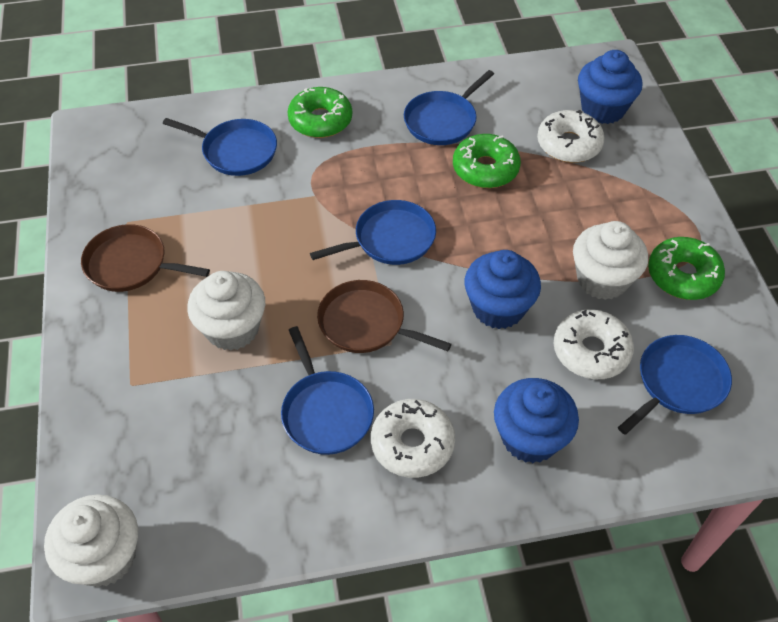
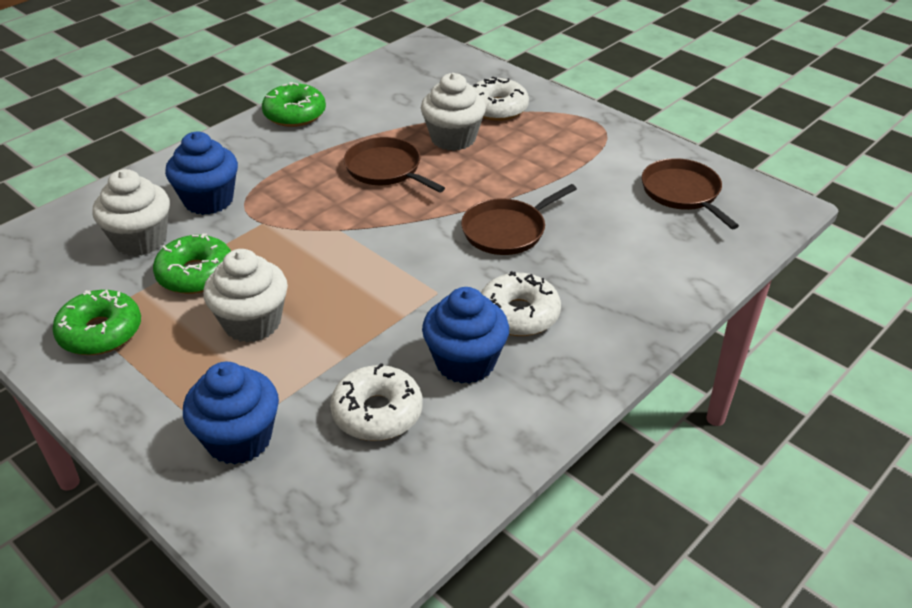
blue pan: 5 -> 0
brown pan: 2 -> 3

